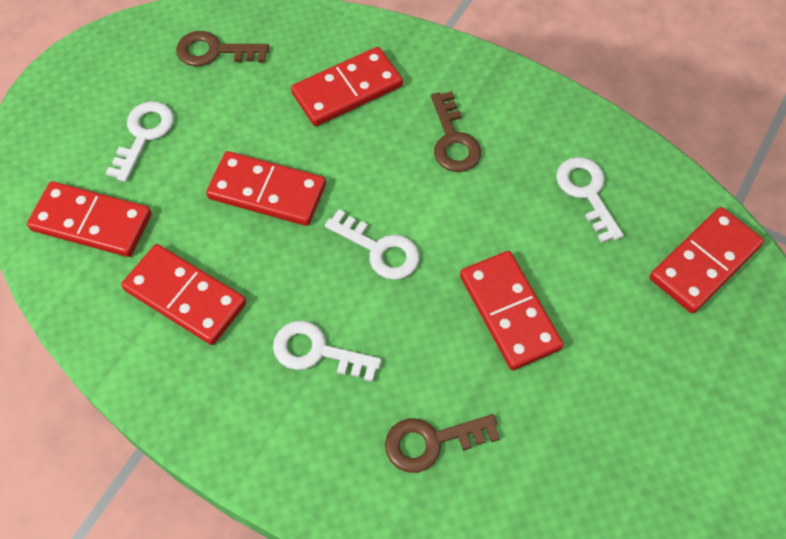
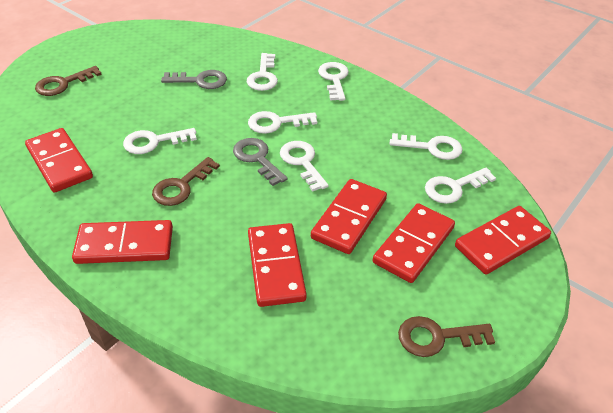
grey key: 0 -> 2
white key: 4 -> 7

